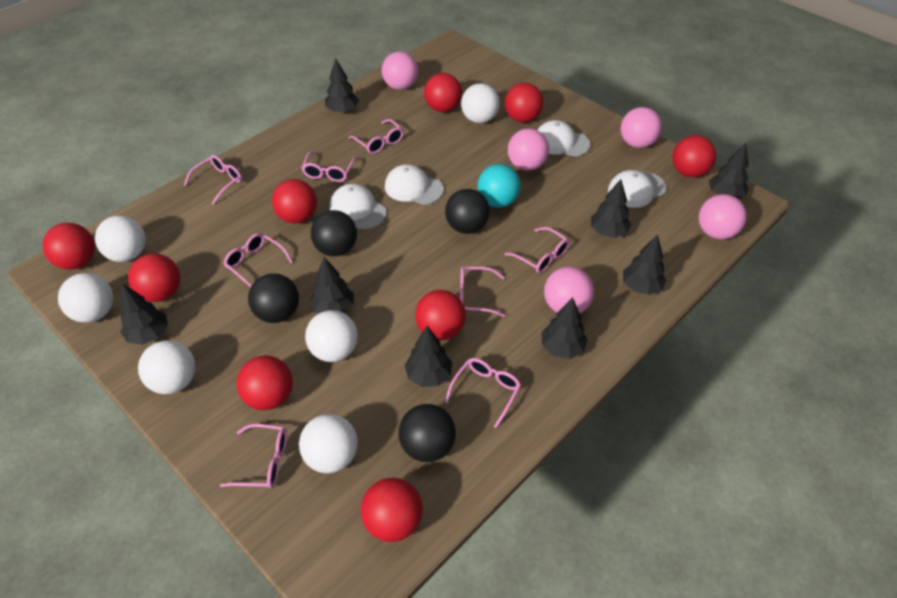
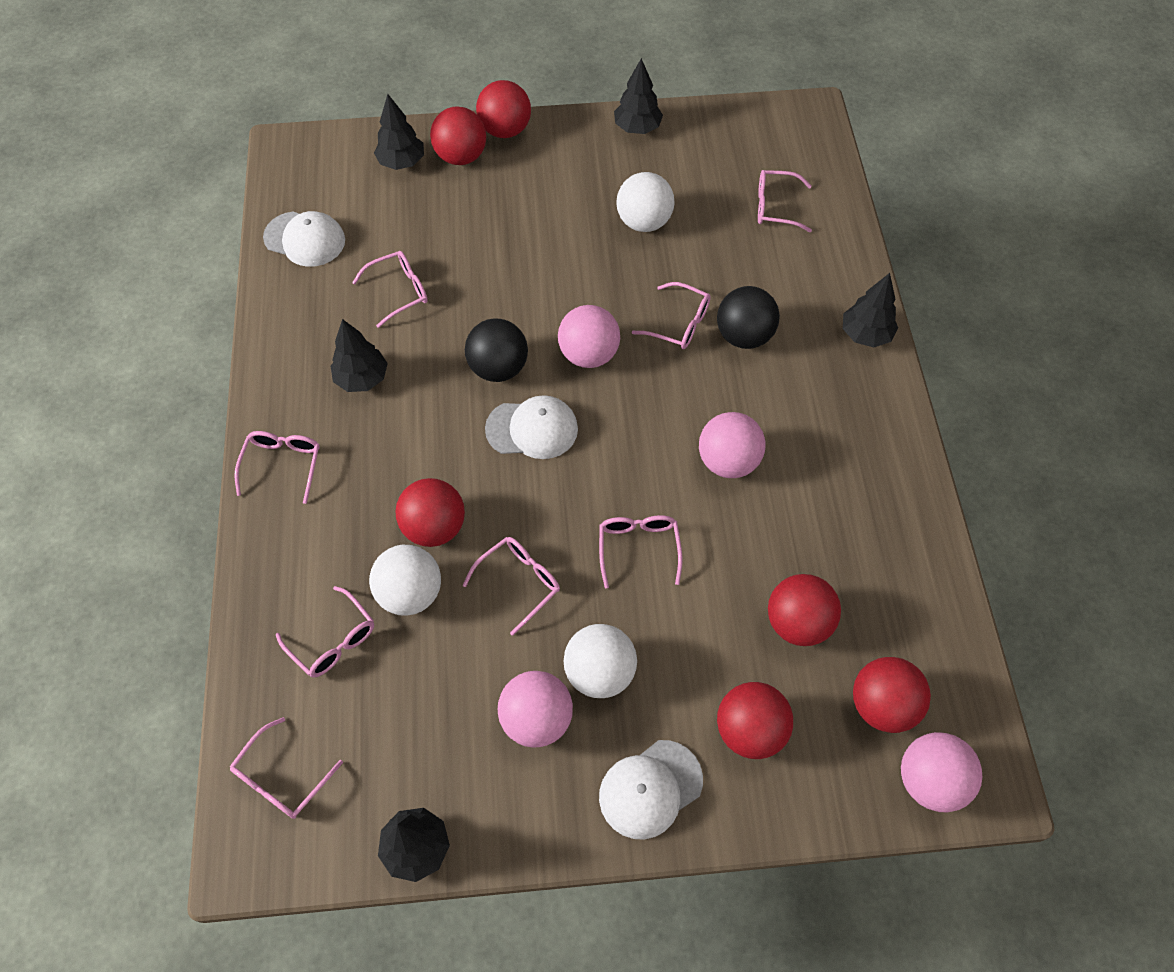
black ball: 4 -> 2
black tree: 8 -> 5
pink ball: 5 -> 4
red ball: 9 -> 6
turquoise ball: 1 -> 0
white ball: 6 -> 3
white cap: 4 -> 3

